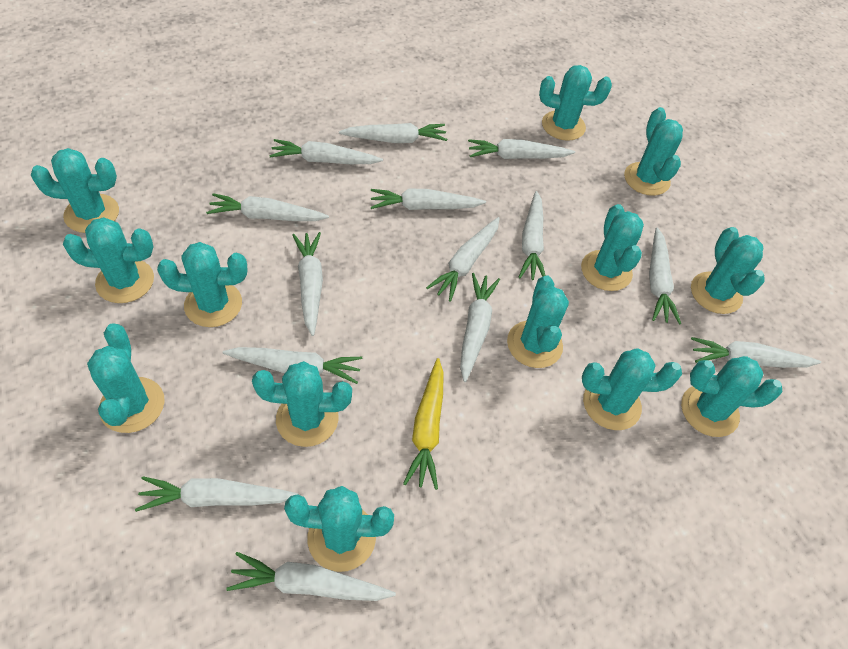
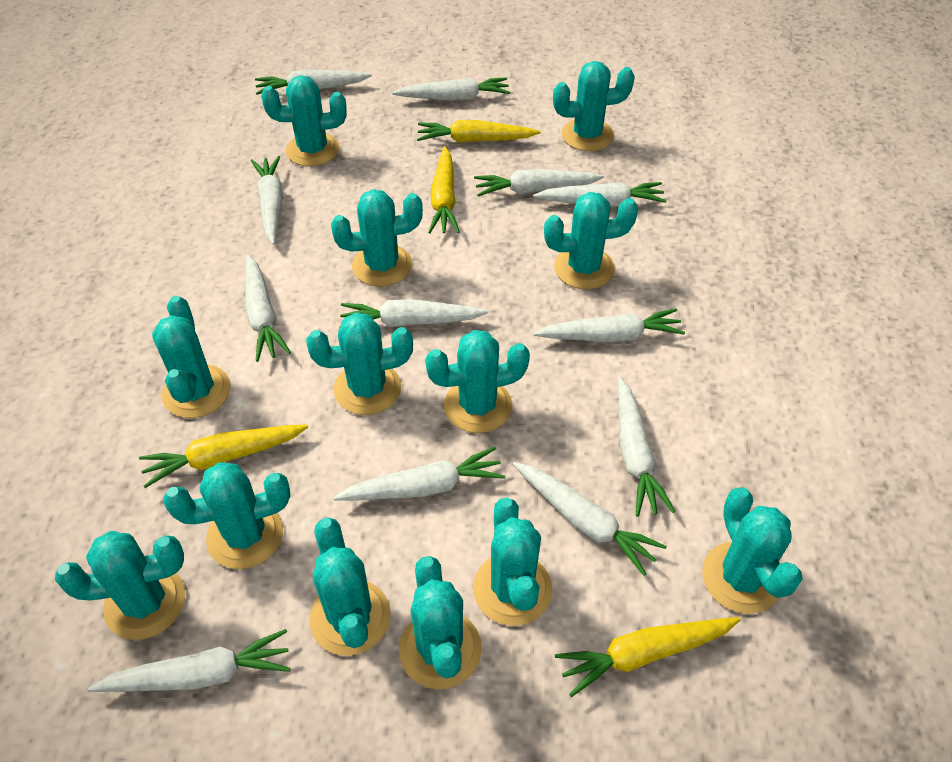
white carrot: 14 -> 12
yellow carrot: 1 -> 4

